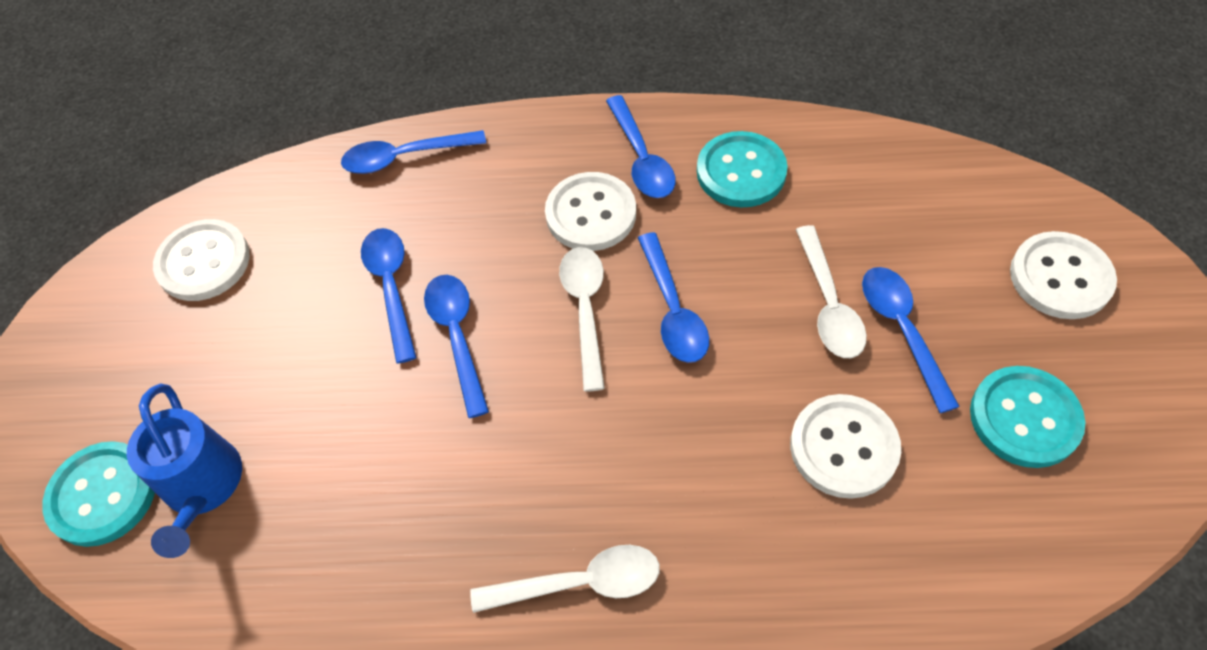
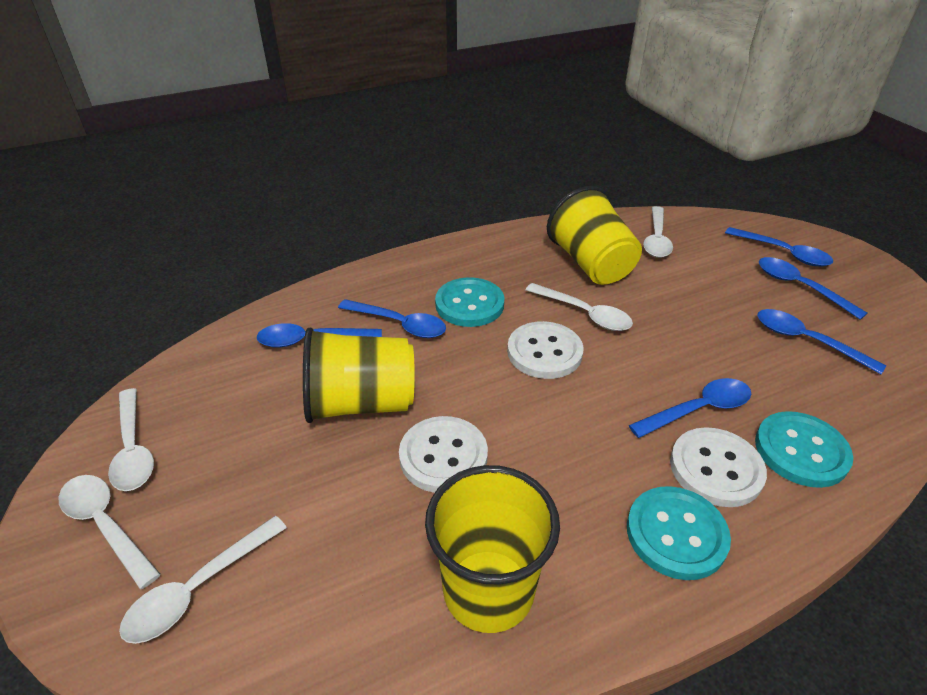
blue watering can: 1 -> 0
white button: 4 -> 3
white spoon: 3 -> 5
yellow cup: 0 -> 3

